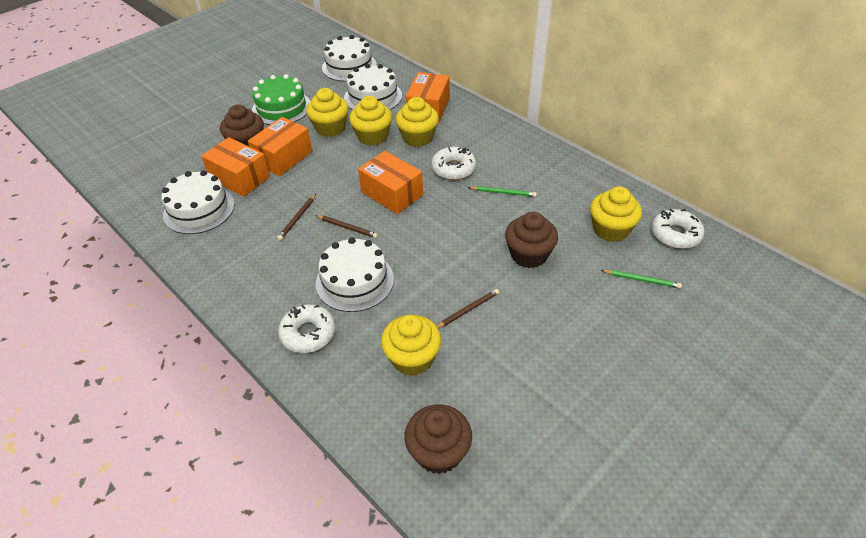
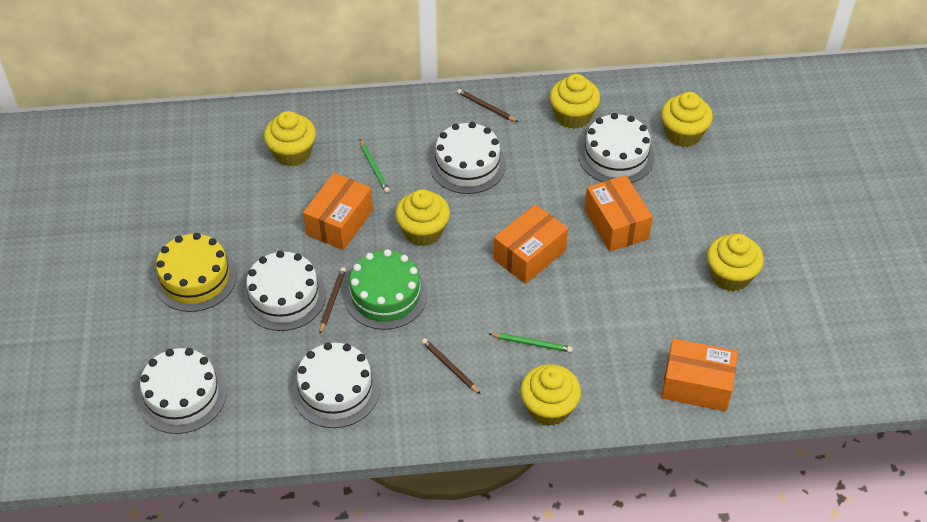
brown cupcake: 3 -> 0
white cake: 4 -> 5
white donut: 3 -> 0
yellow cake: 0 -> 1
yellow cupcake: 5 -> 6

